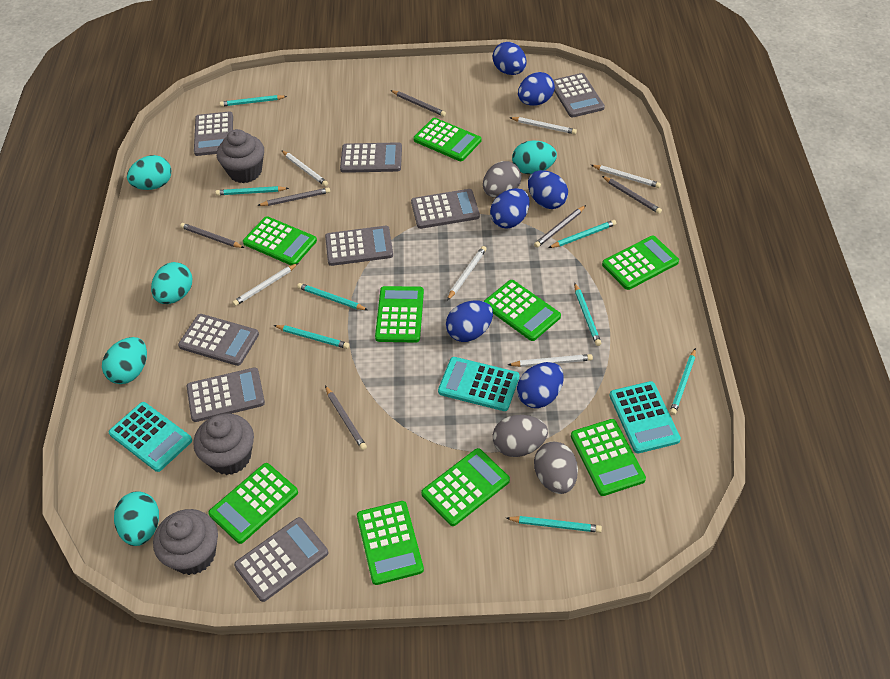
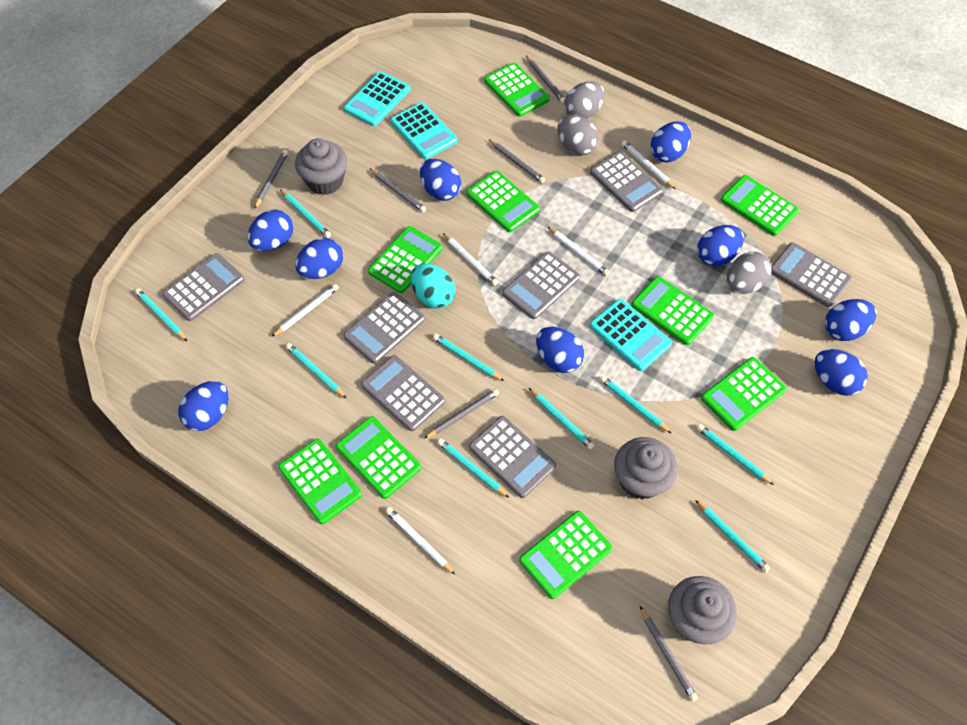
blue egg: 6 -> 9
grey calculator: 8 -> 7
turquoise egg: 5 -> 1
turquoise pencil: 8 -> 9
white pencil: 6 -> 5

